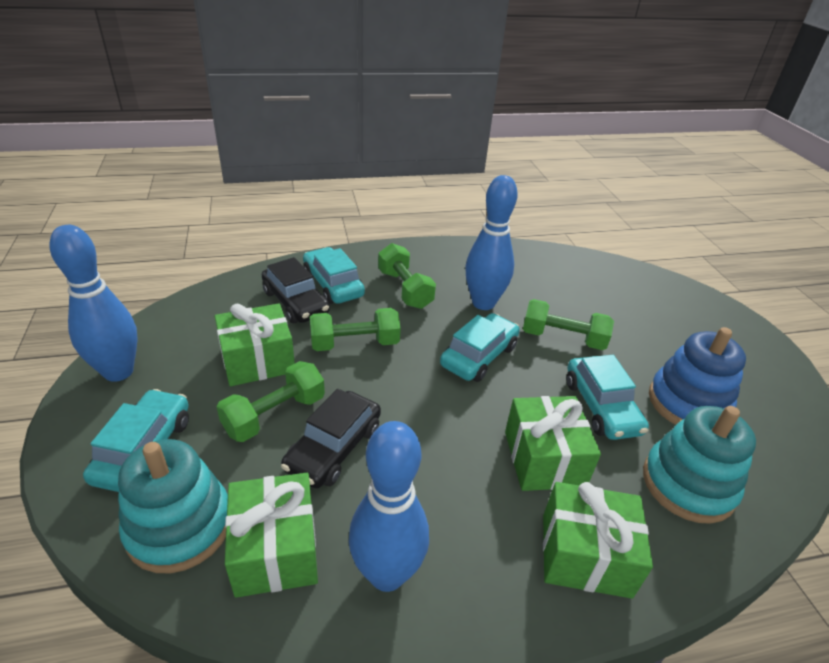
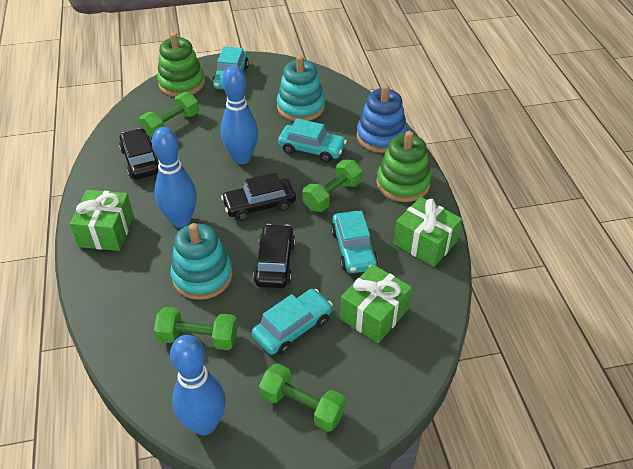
black car: 2 -> 3
green gift: 4 -> 3
green stacking toy: 0 -> 2

